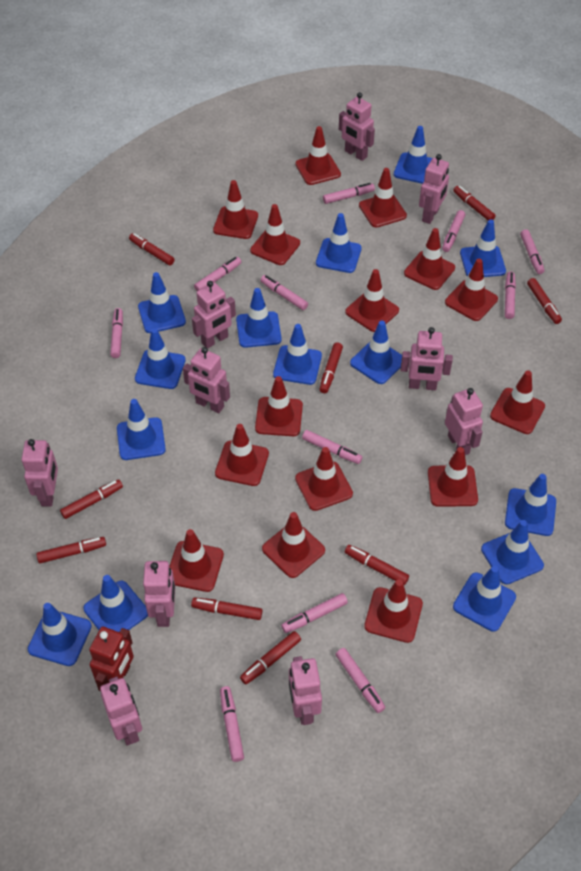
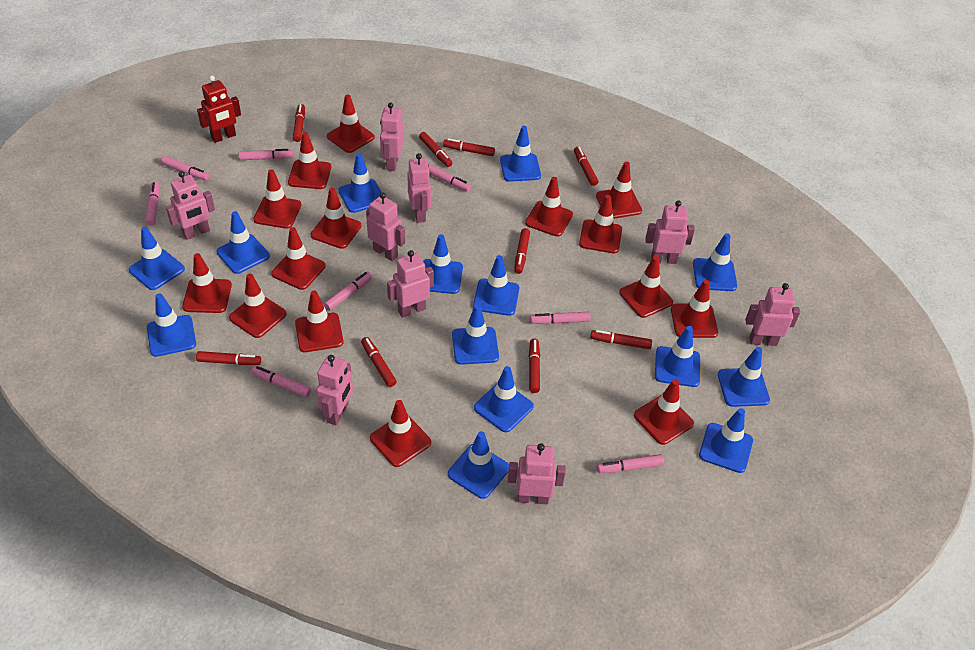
pink marker: 11 -> 8
pink robot: 10 -> 9

